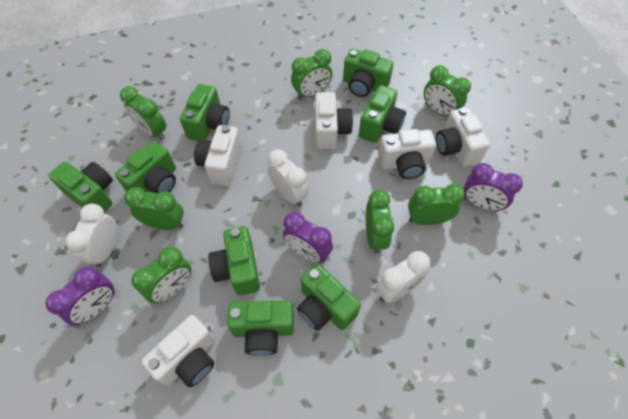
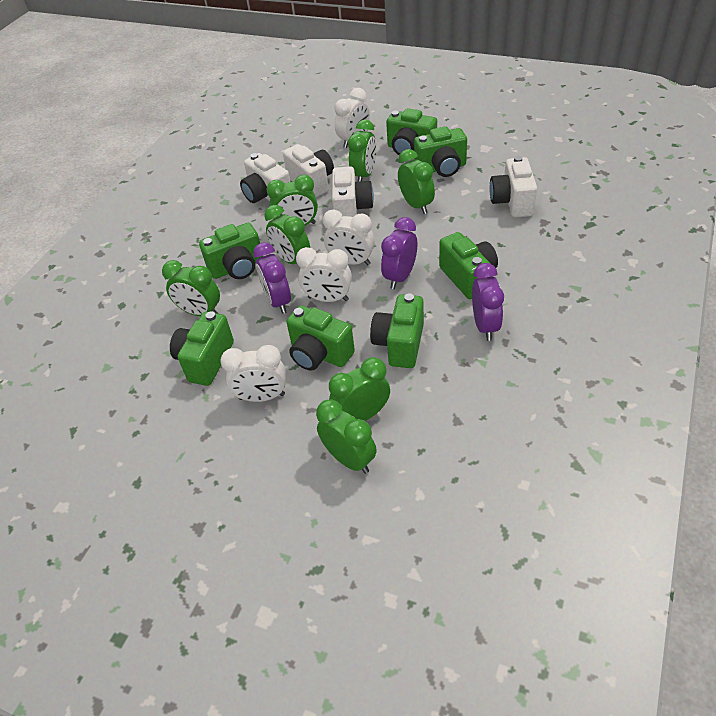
green camera: 8 -> 7
white camera: 5 -> 4
white clock: 3 -> 4

